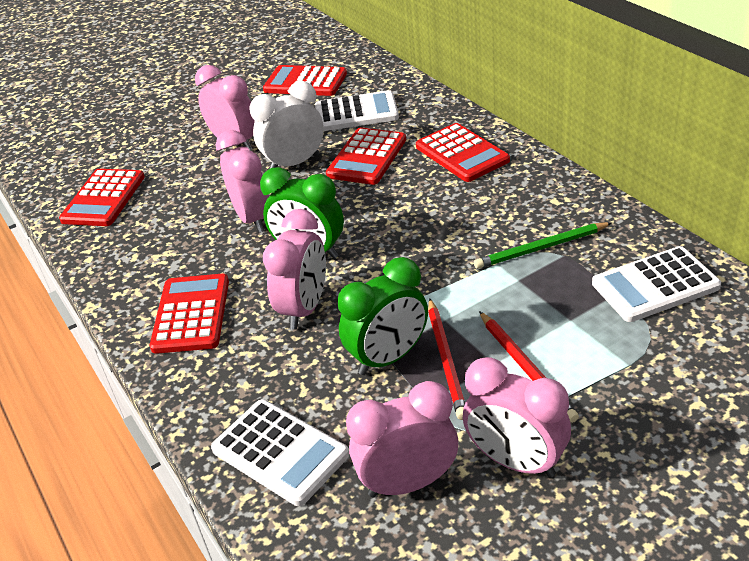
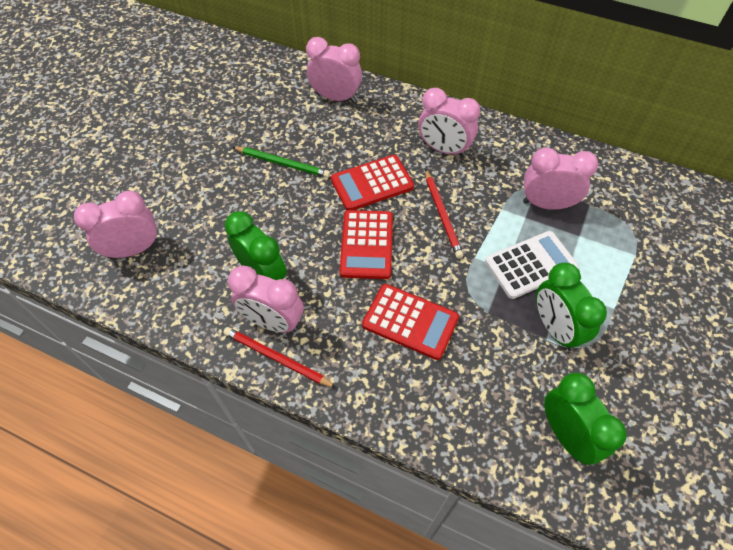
green clock: 2 -> 3
red calculator: 5 -> 3
white calculator: 3 -> 1
white clock: 1 -> 0

